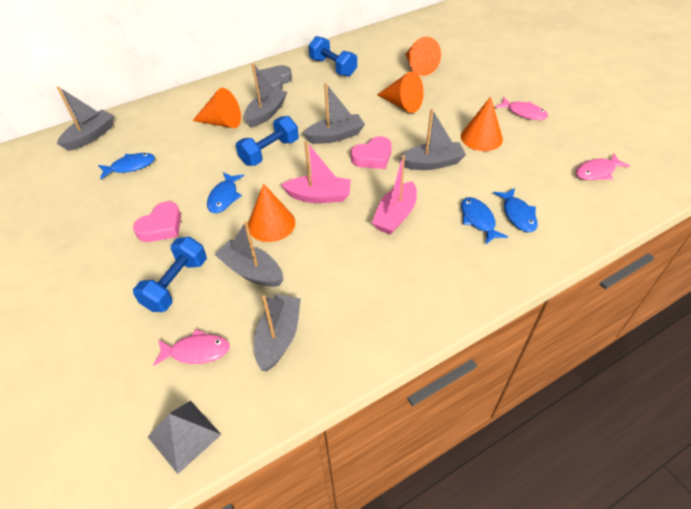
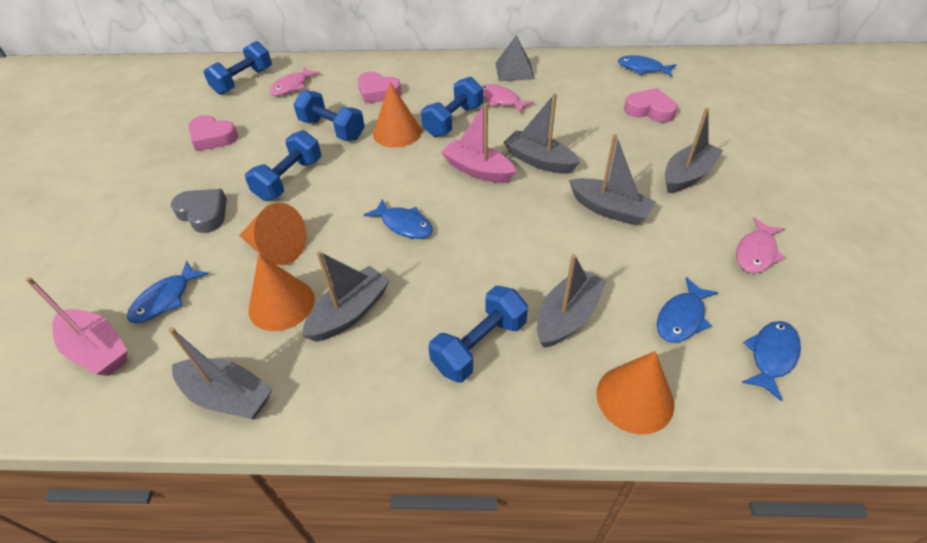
blue dumbbell: 3 -> 5
blue fish: 4 -> 5
orange cone: 5 -> 4
pink heart: 2 -> 3

